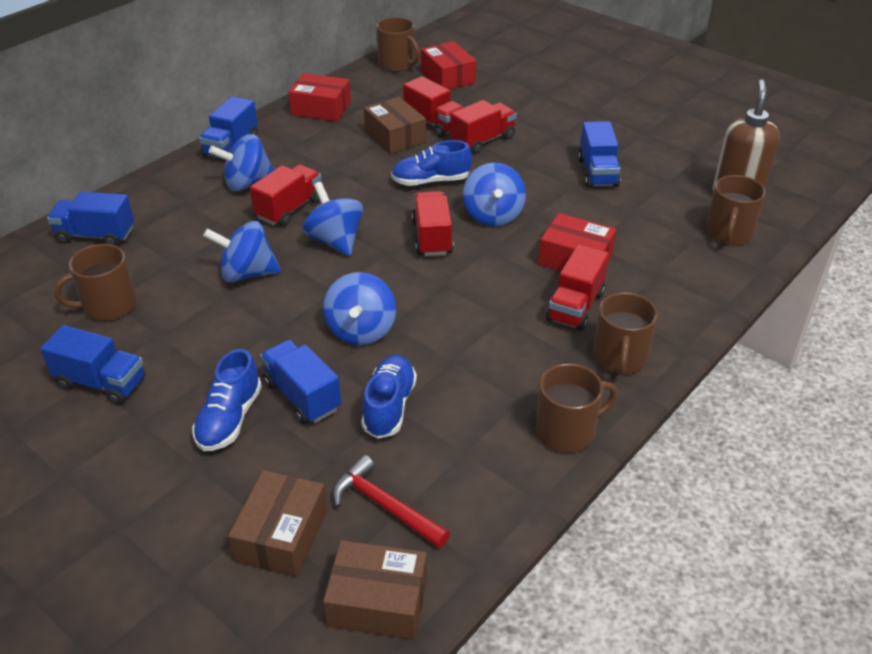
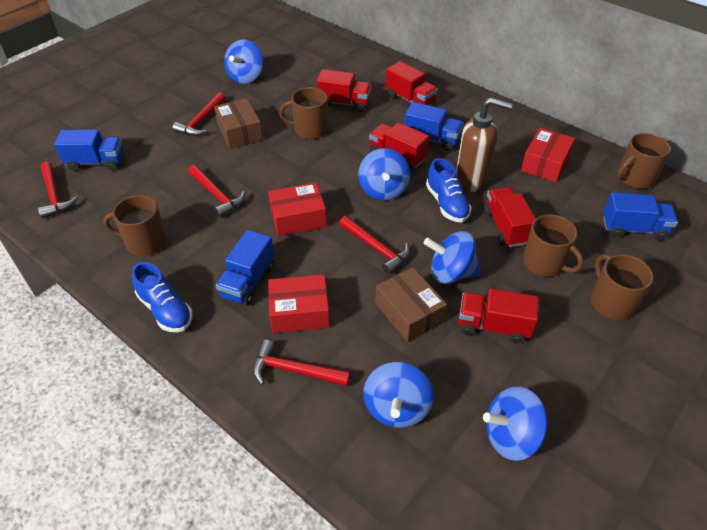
blue shoe: 3 -> 2
blue truck: 5 -> 4
brown box: 3 -> 2
red hammer: 1 -> 5

